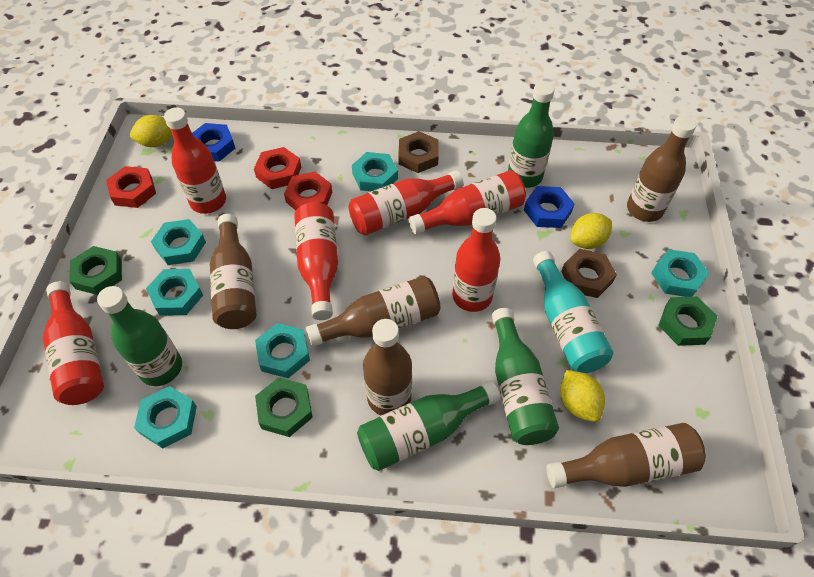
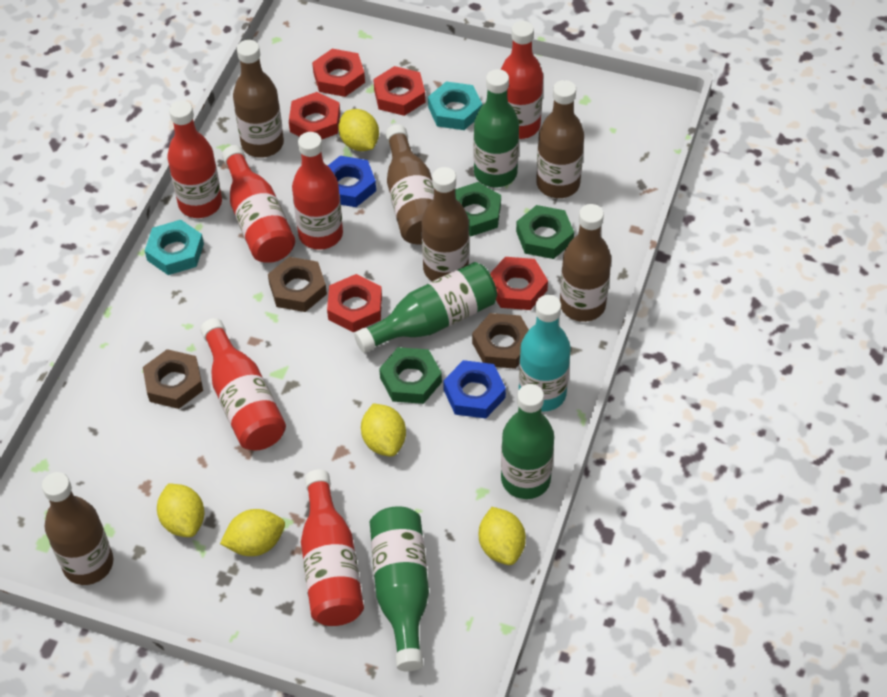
brown bottle: 5 -> 6
brown nut: 2 -> 3
red nut: 3 -> 5
turquoise nut: 6 -> 2
yellow lemon: 3 -> 5

